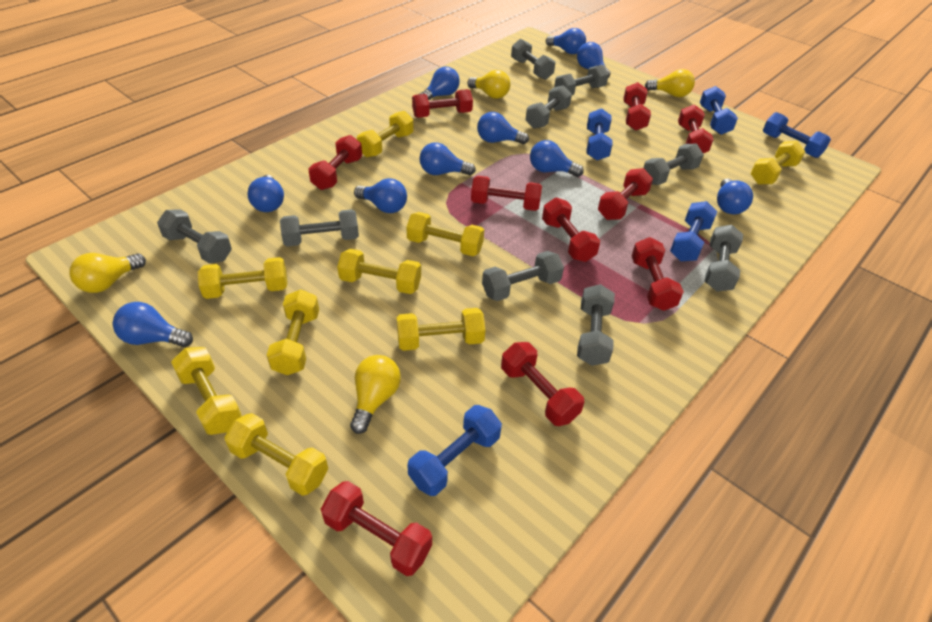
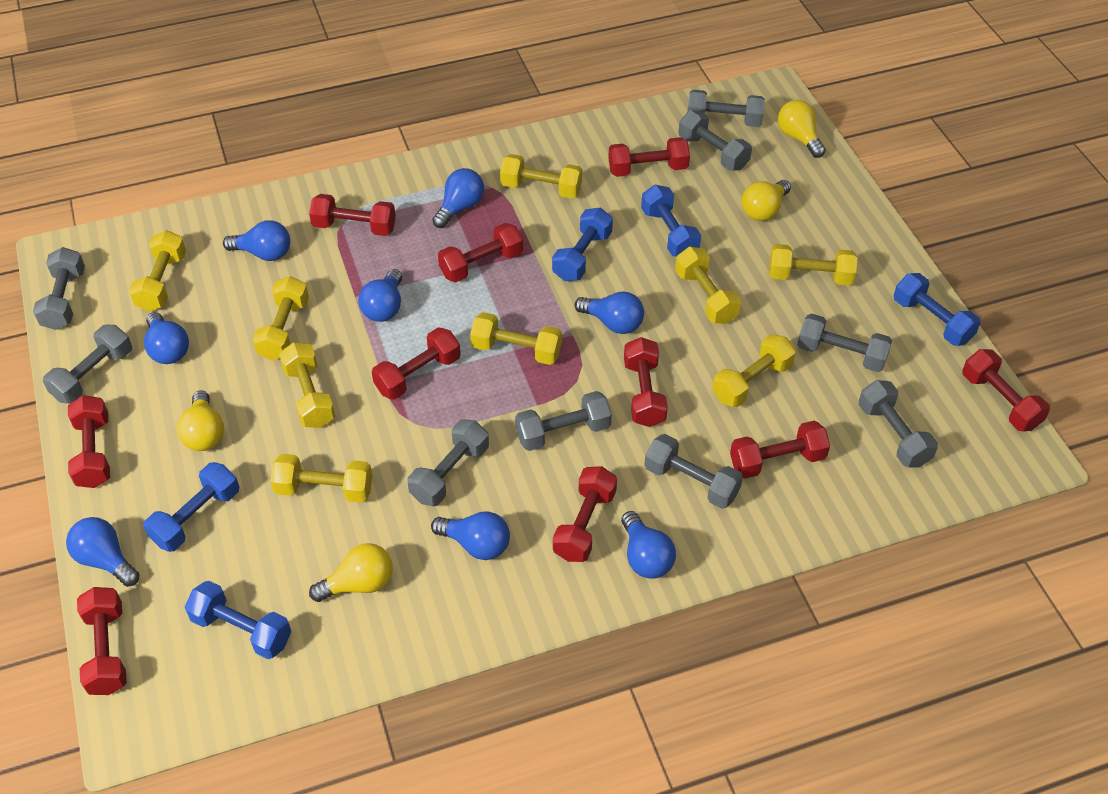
blue light bulb: 10 -> 8

